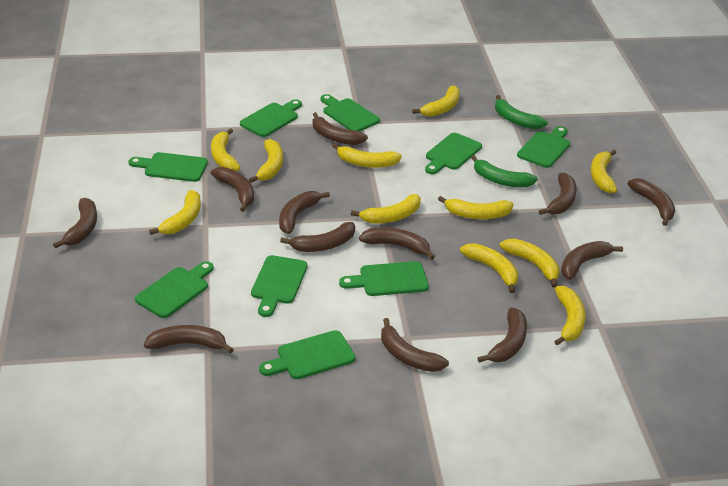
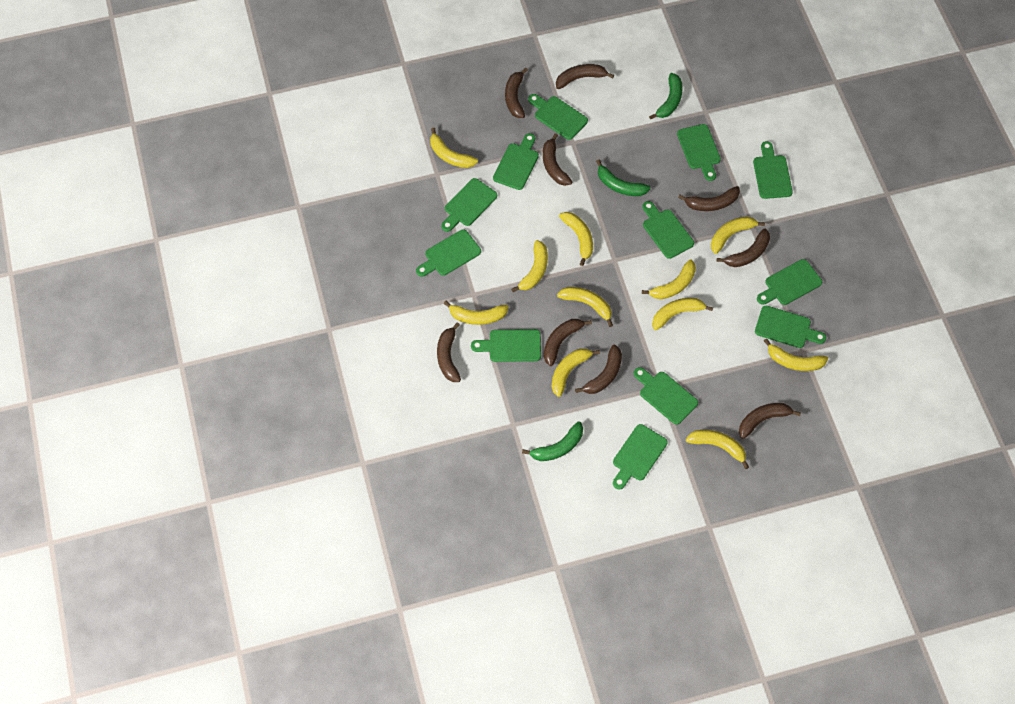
brown banana: 12 -> 9
green banana: 2 -> 3
green cutting board: 9 -> 12

